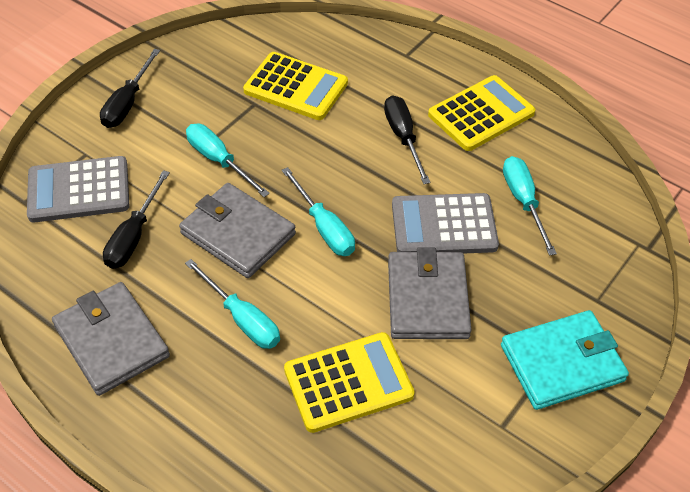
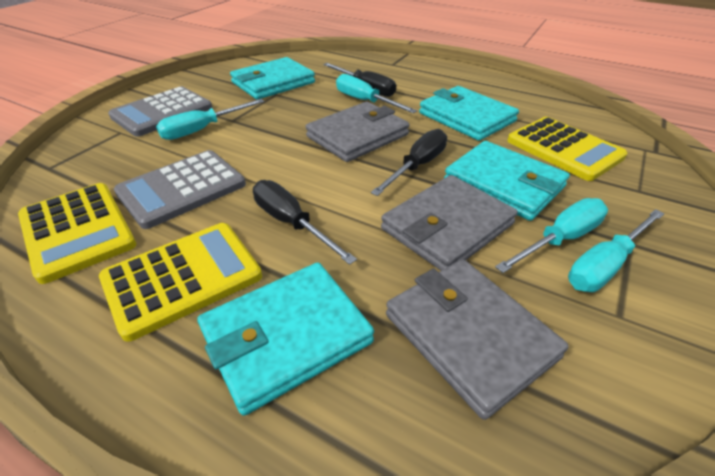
turquoise wallet: 1 -> 4

